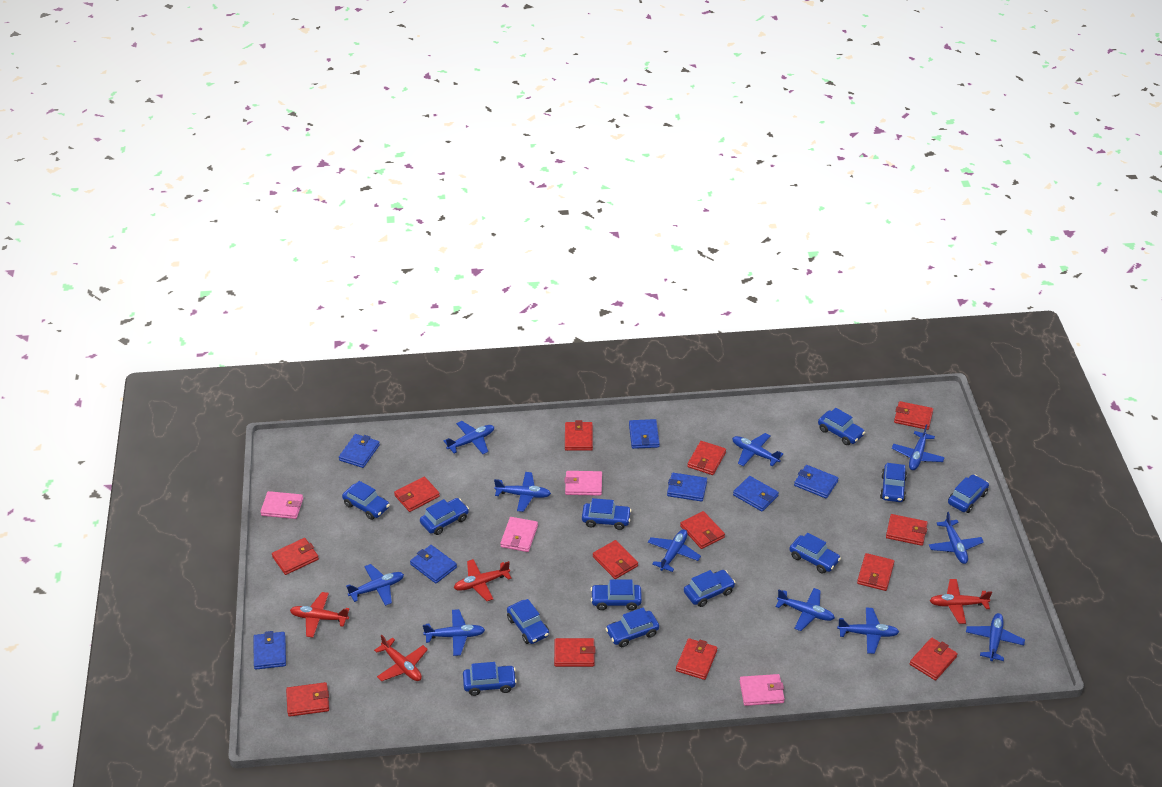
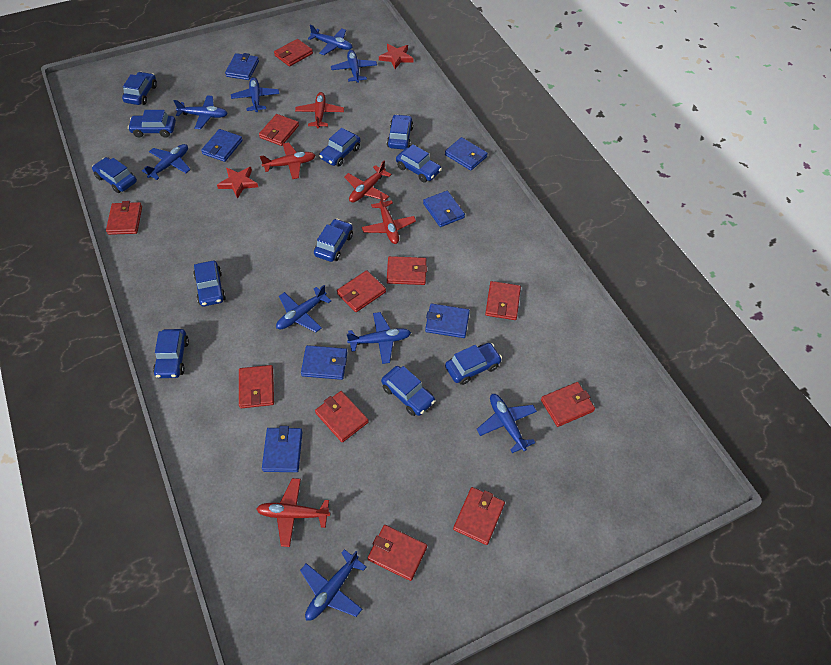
blue car: 12 -> 11
blue plane: 11 -> 9
pink wallet: 4 -> 0
red plane: 4 -> 5
red star: 0 -> 2
red wallet: 13 -> 11

